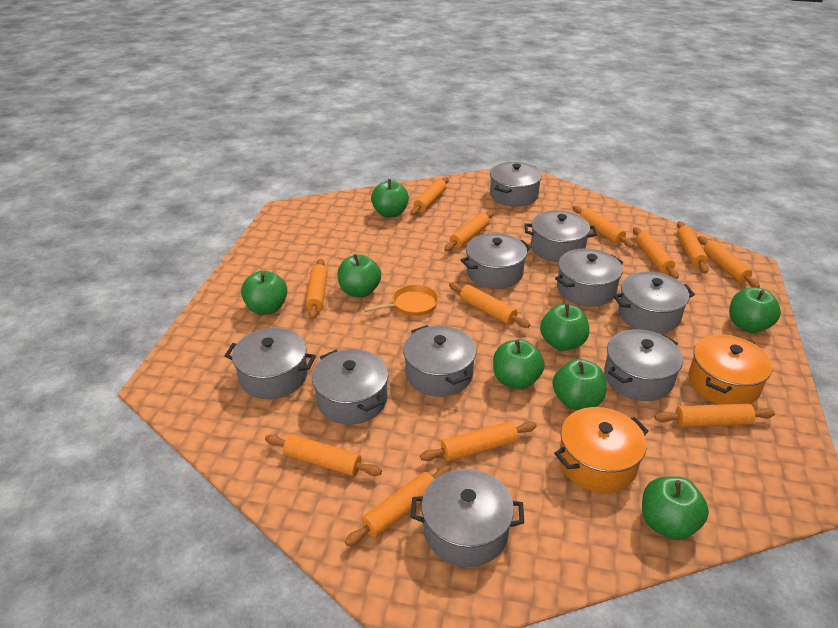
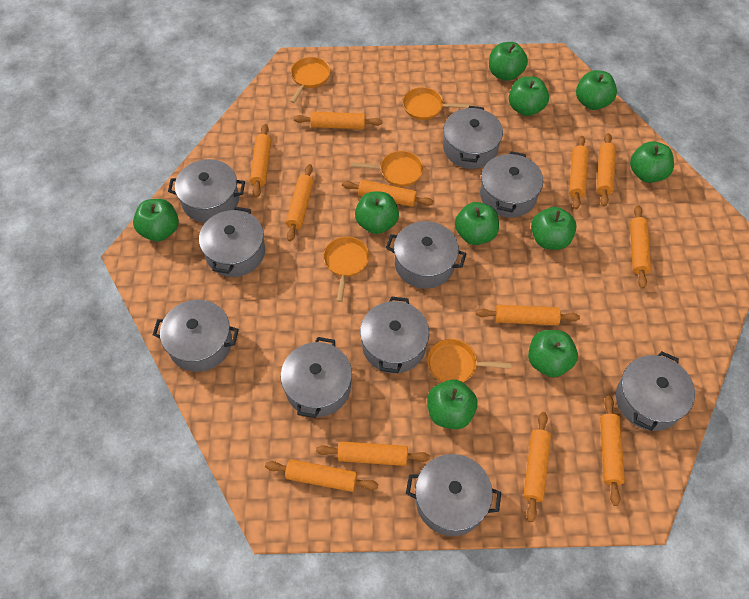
green apple: 8 -> 10
orange pan: 1 -> 5
orange pot: 2 -> 0

